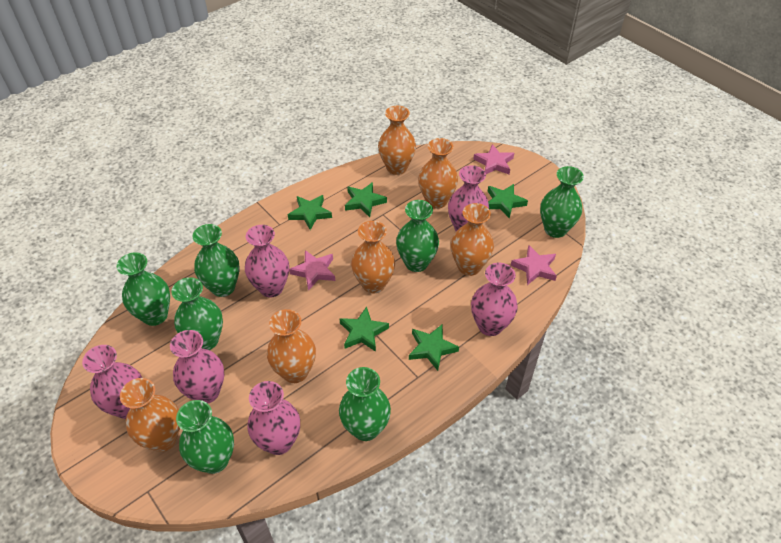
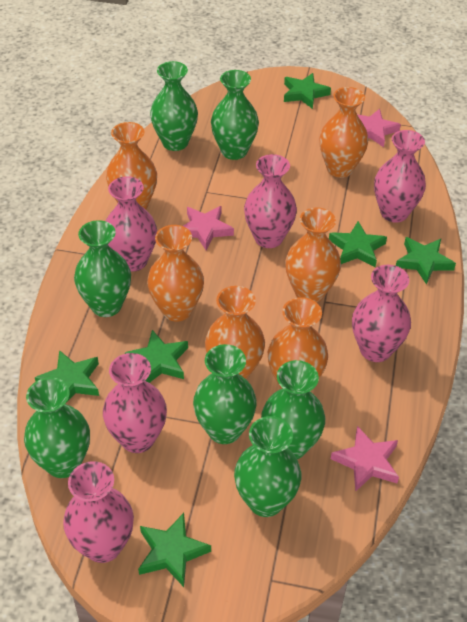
green star: 5 -> 6

